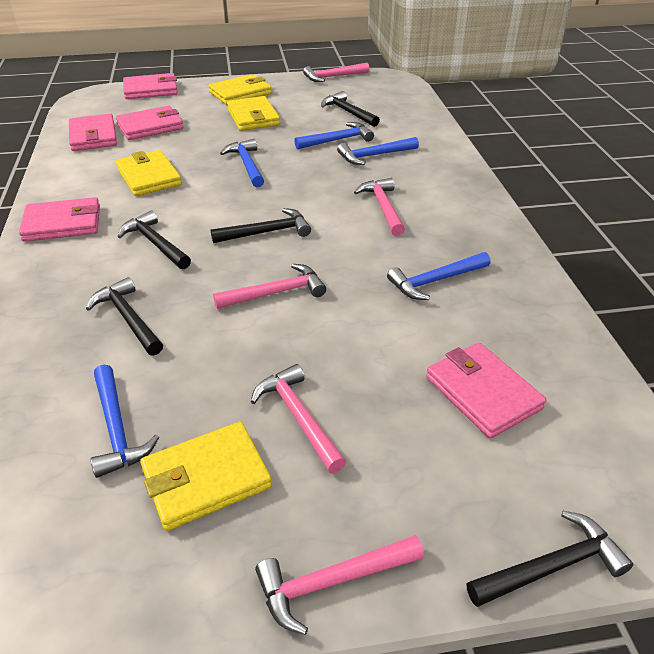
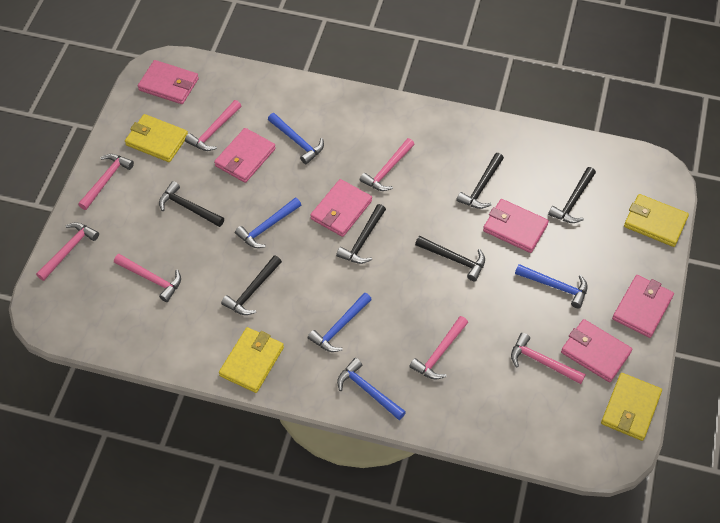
black hammer: 5 -> 6
pink hammer: 5 -> 7
pink wallet: 5 -> 6

